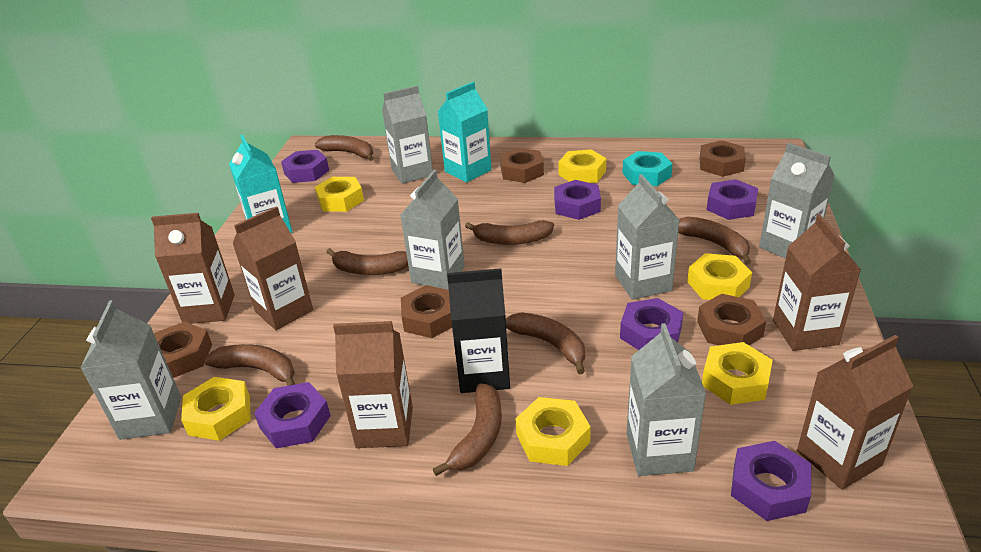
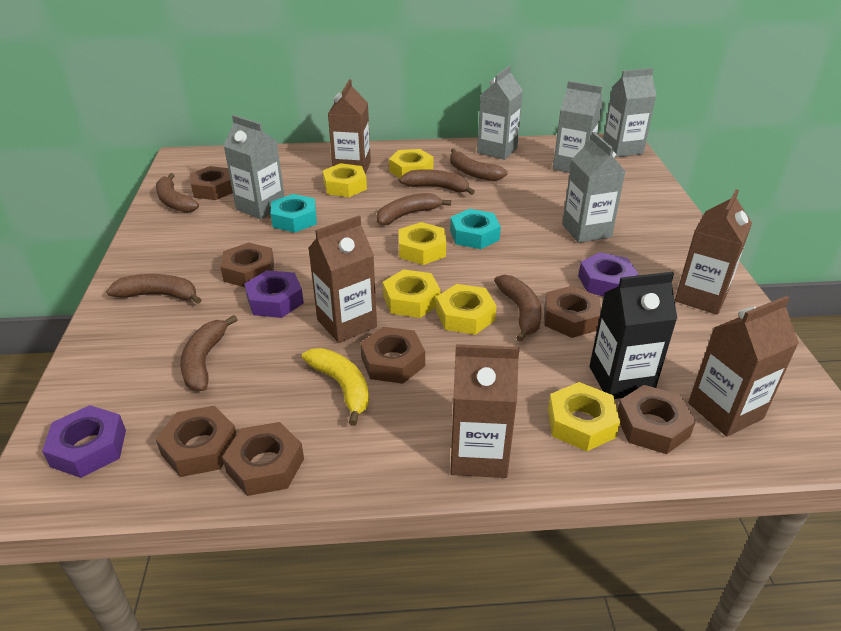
brown nut: 5 -> 7
grey carton: 6 -> 5
purple nut: 6 -> 3
turquoise carton: 2 -> 0
turquoise nut: 1 -> 2
yellow banana: 0 -> 1

